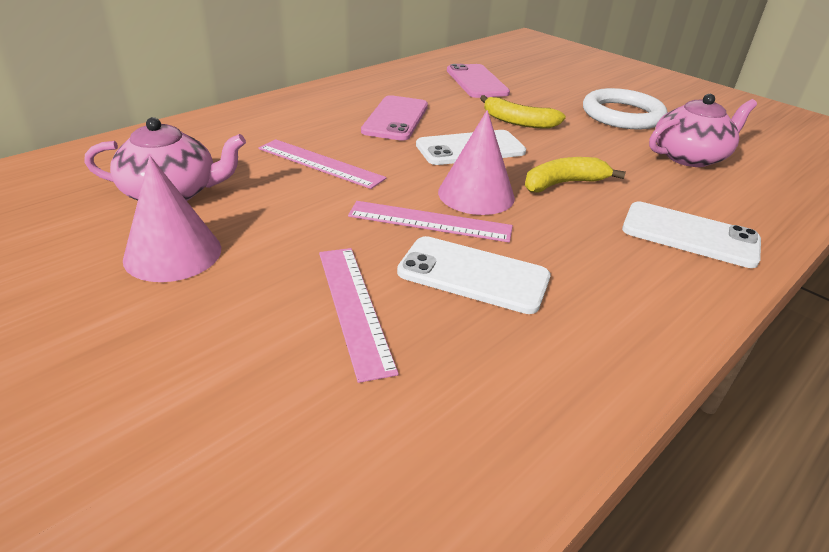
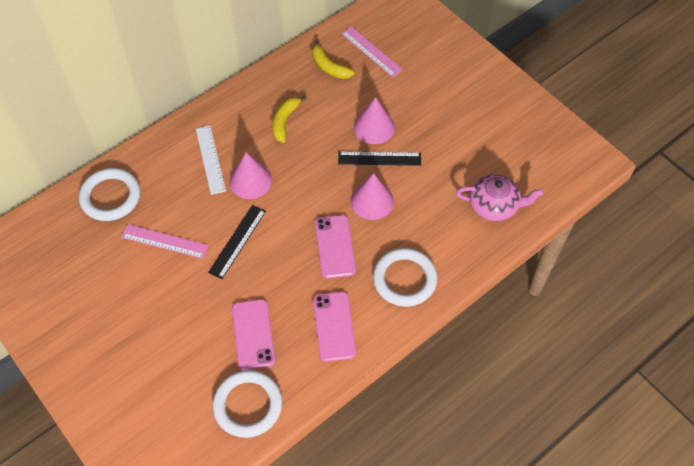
black ruler: 0 -> 2
pink cone: 2 -> 3
pink phone: 2 -> 3
pink ruler: 3 -> 2
pink teapot: 2 -> 1
white phone: 3 -> 0
white ring: 1 -> 3
white ruler: 0 -> 1

